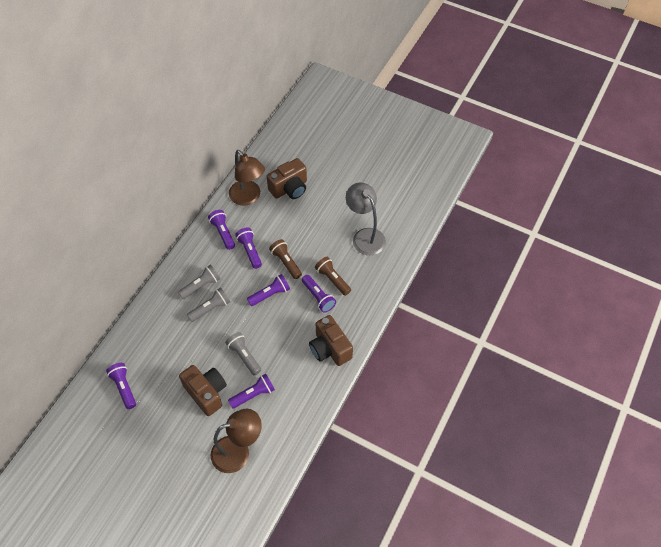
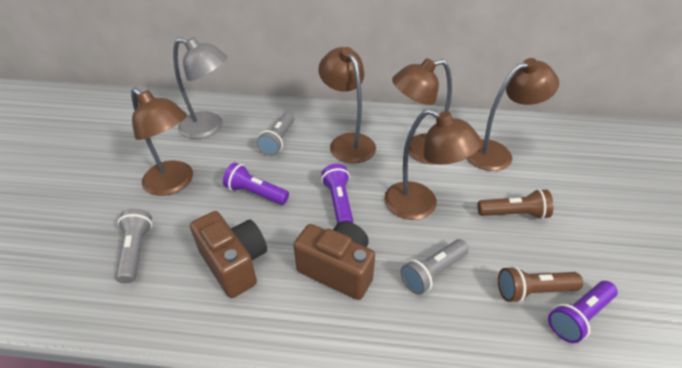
brown camera: 3 -> 2
brown lamp: 2 -> 5
purple flashlight: 6 -> 3

